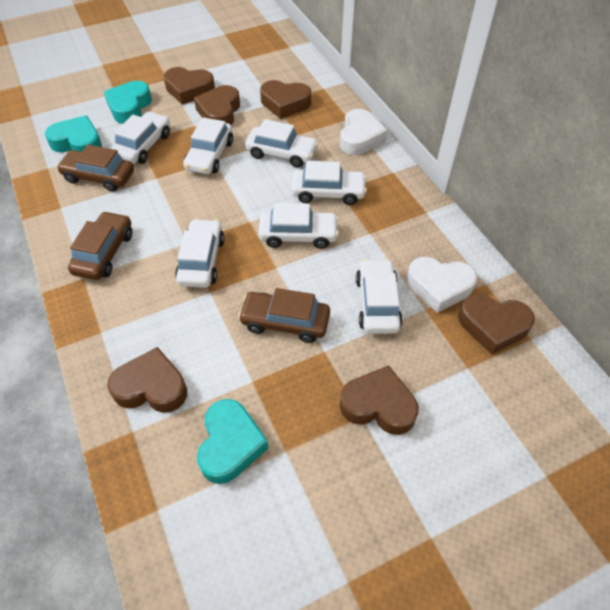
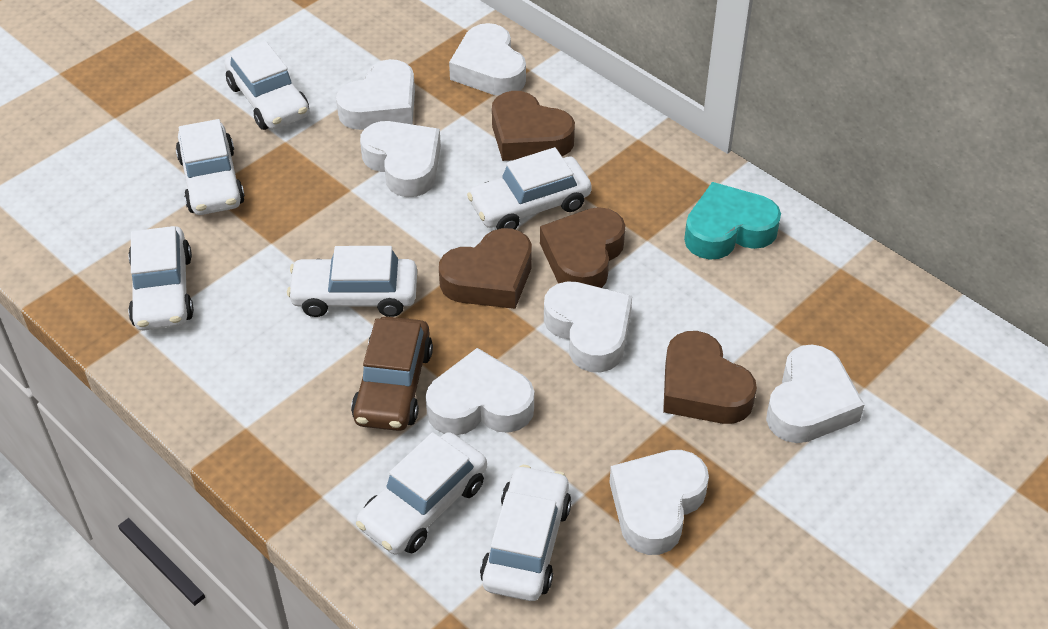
brown car: 3 -> 1
brown heart: 6 -> 4
turquoise heart: 3 -> 1
white heart: 2 -> 7

